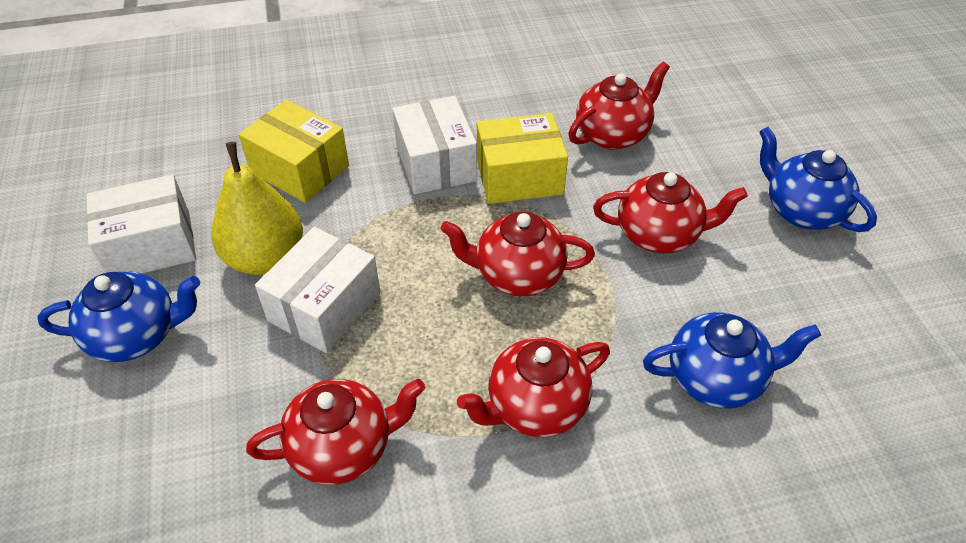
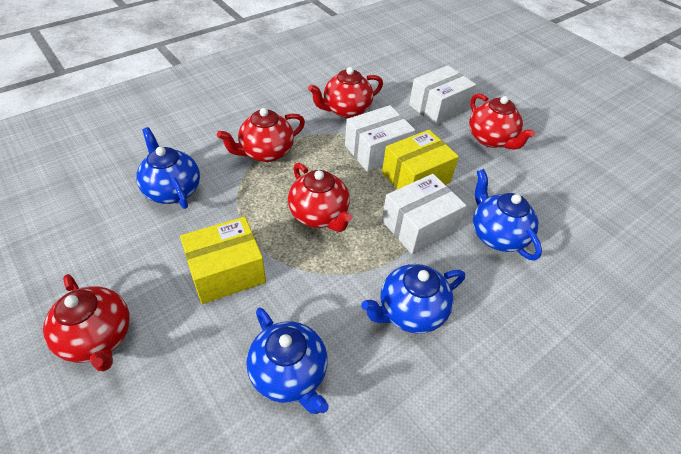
blue teapot: 3 -> 4
yellow pear: 1 -> 0

